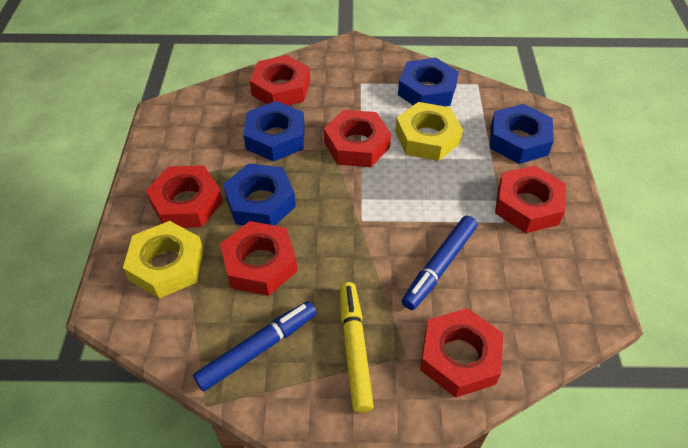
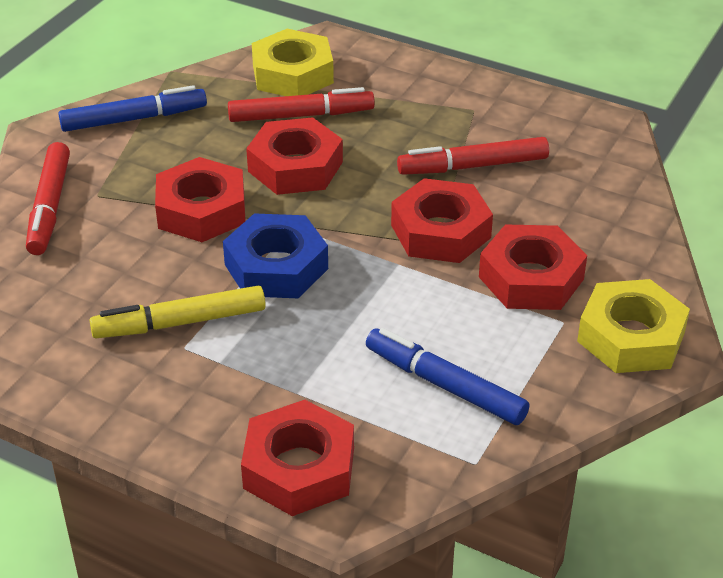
blue nut: 4 -> 1
red marker: 0 -> 3
red nut: 6 -> 5

